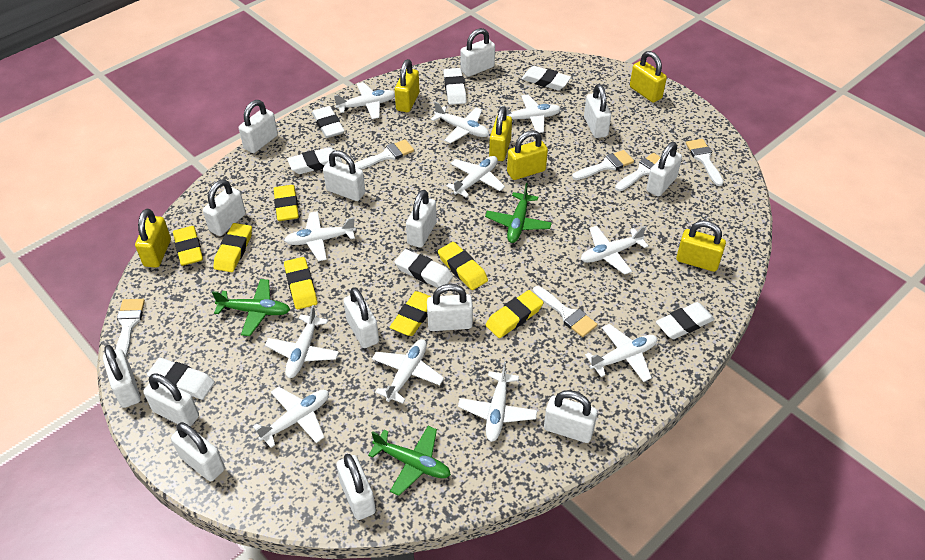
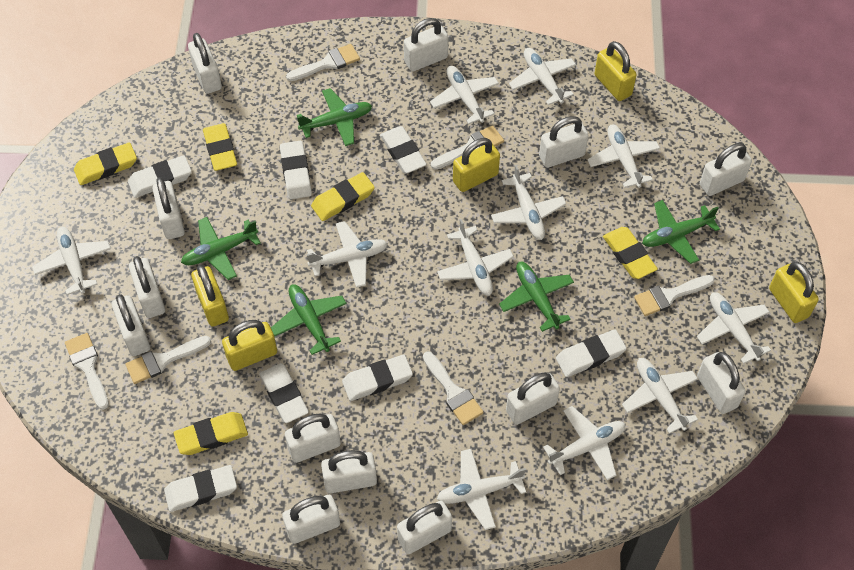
green plane: 3 -> 5
white padlock: 14 -> 13
yellow eraser: 7 -> 5
yellow padlock: 6 -> 5

